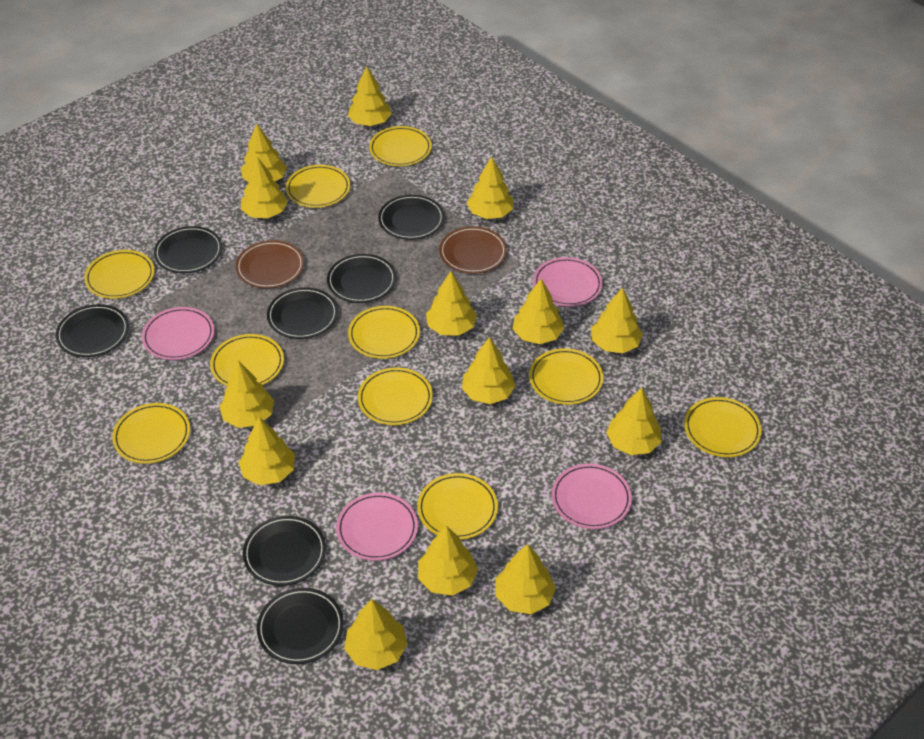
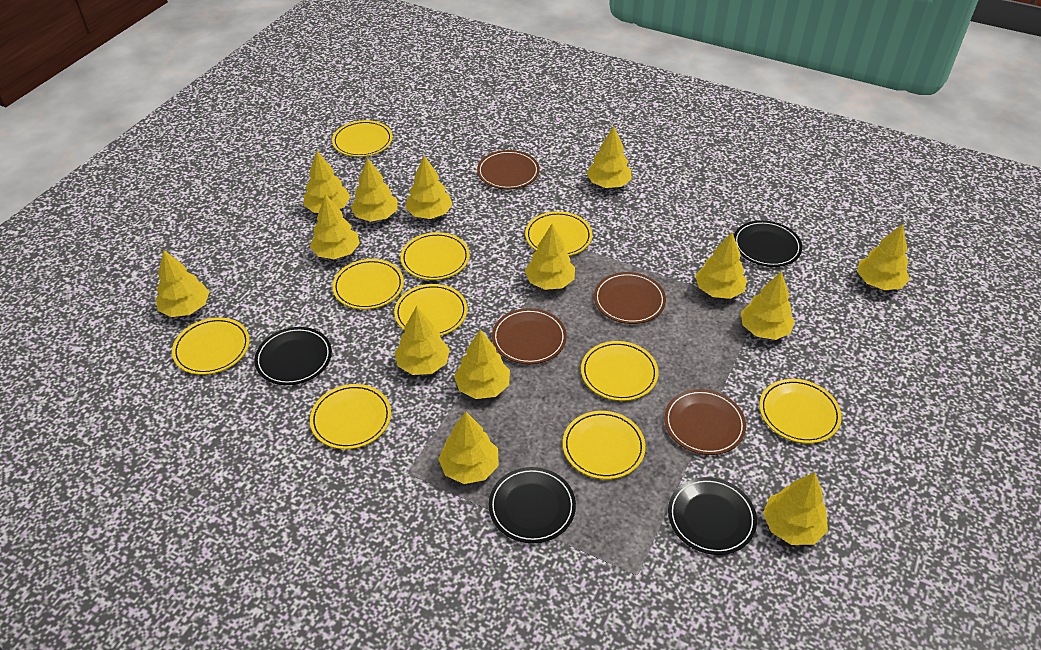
black plate: 7 -> 4
brown plate: 2 -> 4
pink plate: 4 -> 0

